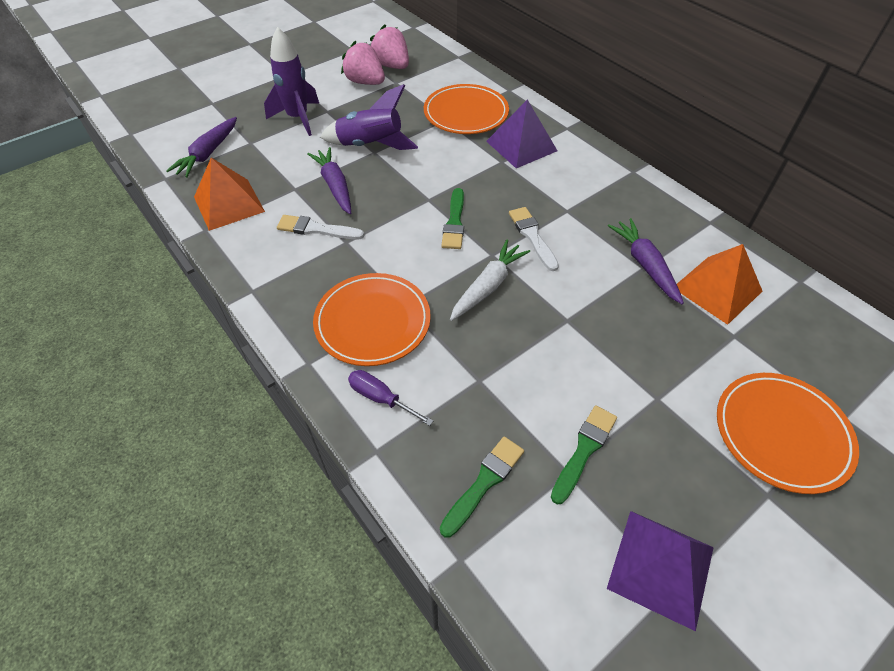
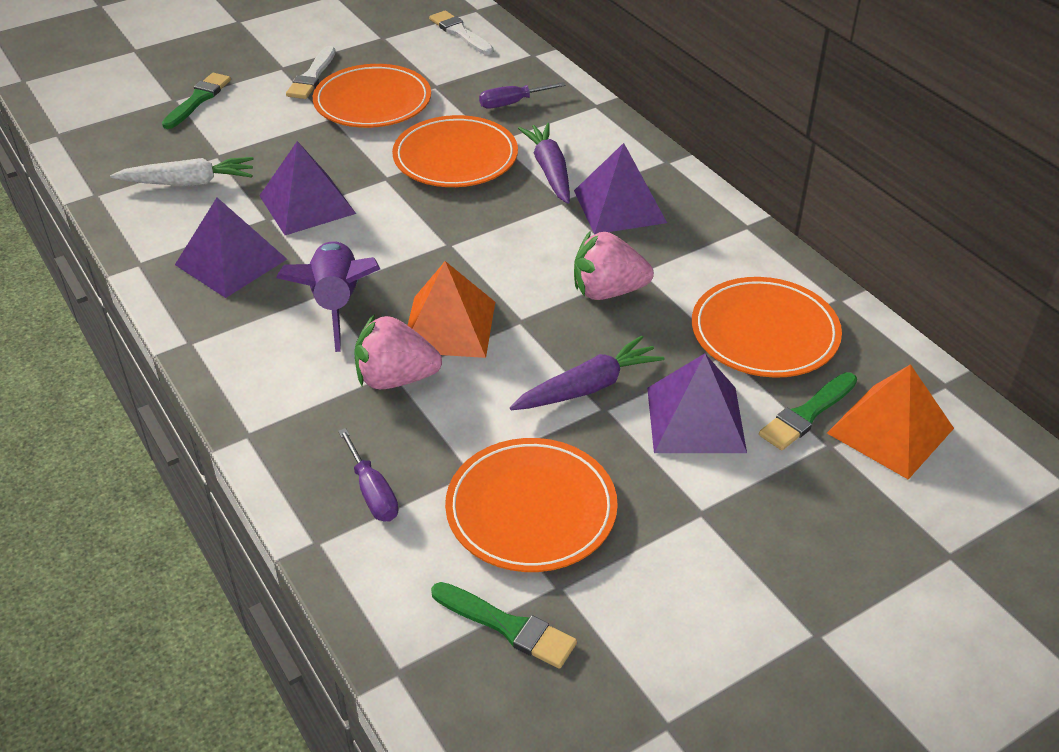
orange plate: 3 -> 4
purple carrot: 3 -> 2
purple pyramid: 2 -> 4
purple rocket: 2 -> 1
purple screwdriver: 1 -> 2

